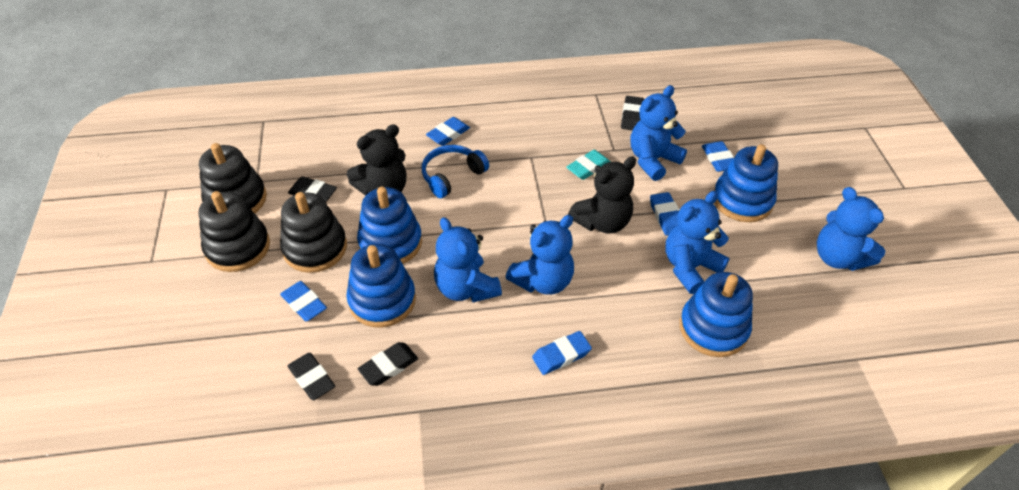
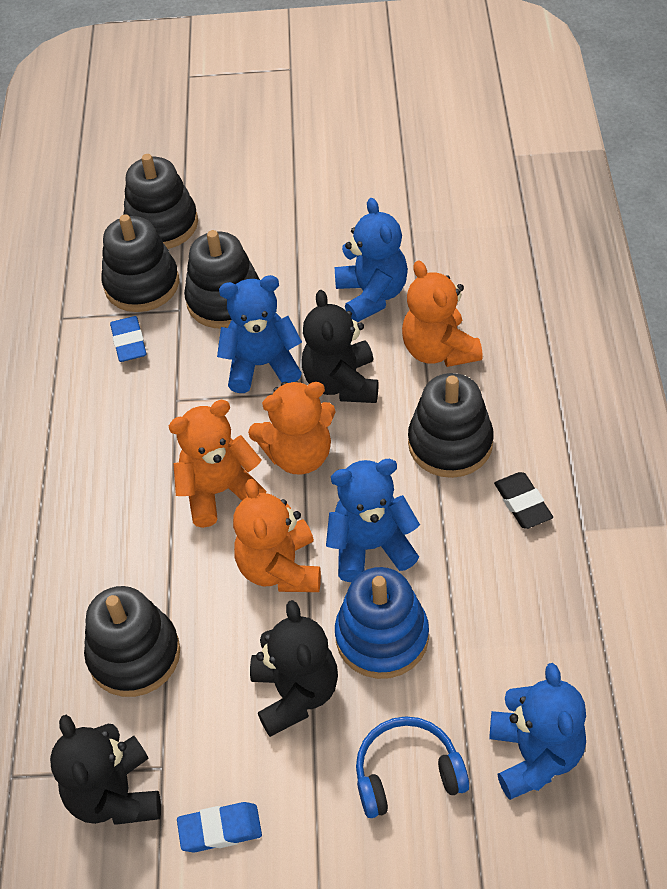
black eraser: 4 -> 1
black stacking toy: 3 -> 5
black teddy bear: 2 -> 3
blue eraser: 5 -> 2
blue stacking toy: 4 -> 1
blue teddy bear: 5 -> 4
orange teddy bear: 0 -> 4
turquoise eraser: 1 -> 0

